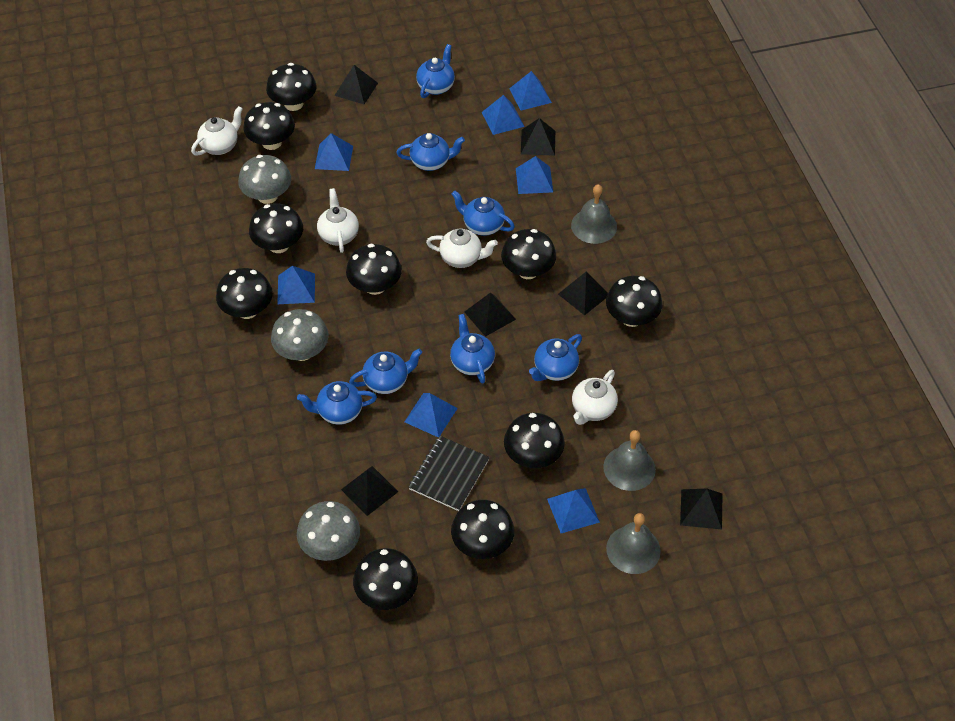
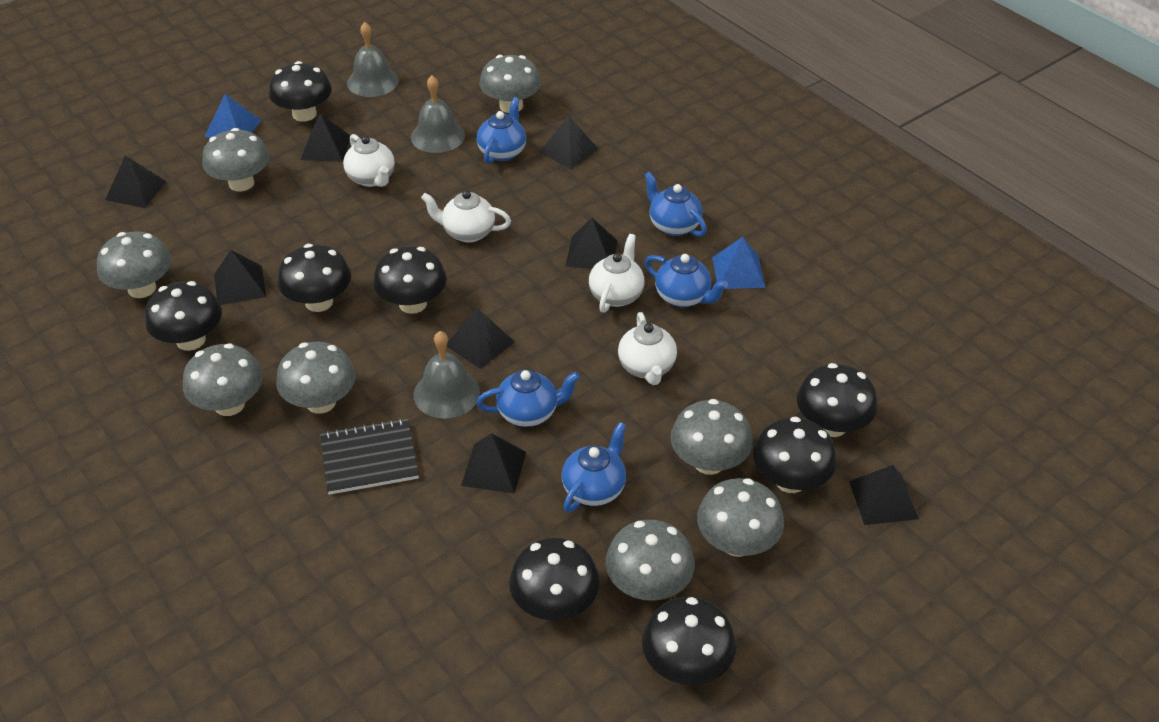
black mushroom: 10 -> 8
black pyramid: 6 -> 8
blue pyramid: 7 -> 2
blue teapot: 7 -> 5
grey mushroom: 3 -> 8

